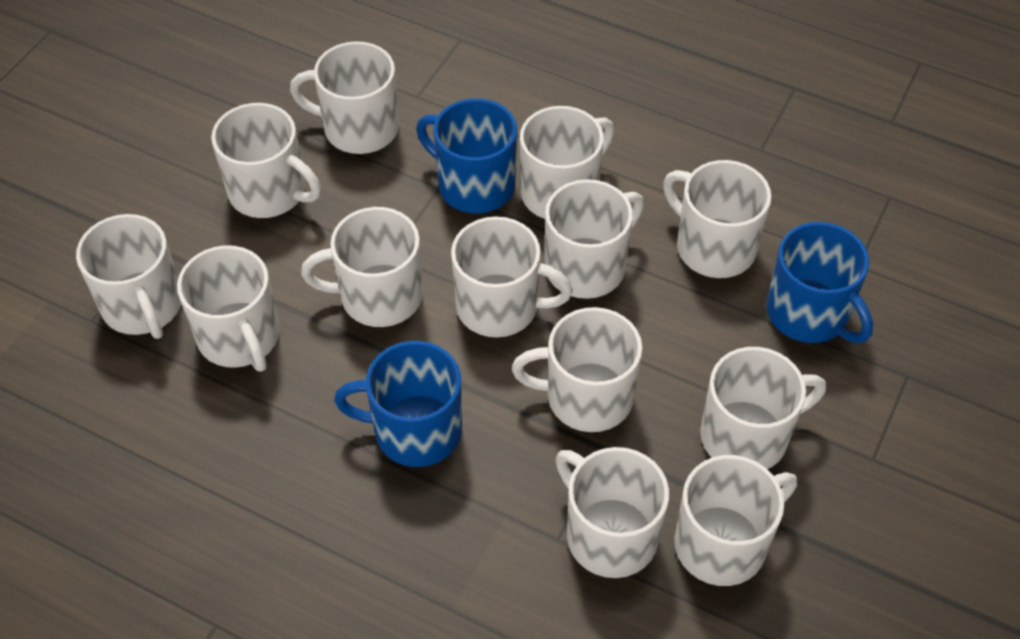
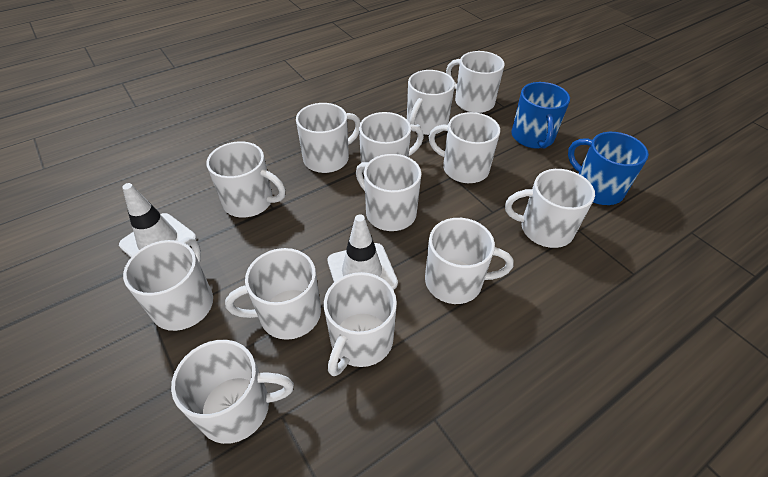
blue mug: 3 -> 2
white traffic cone: 0 -> 2

